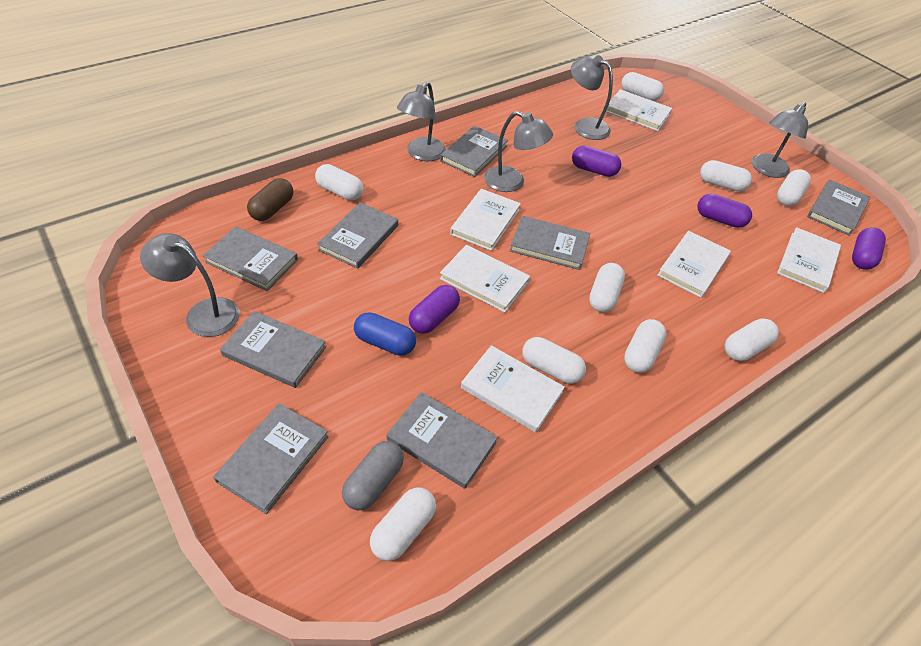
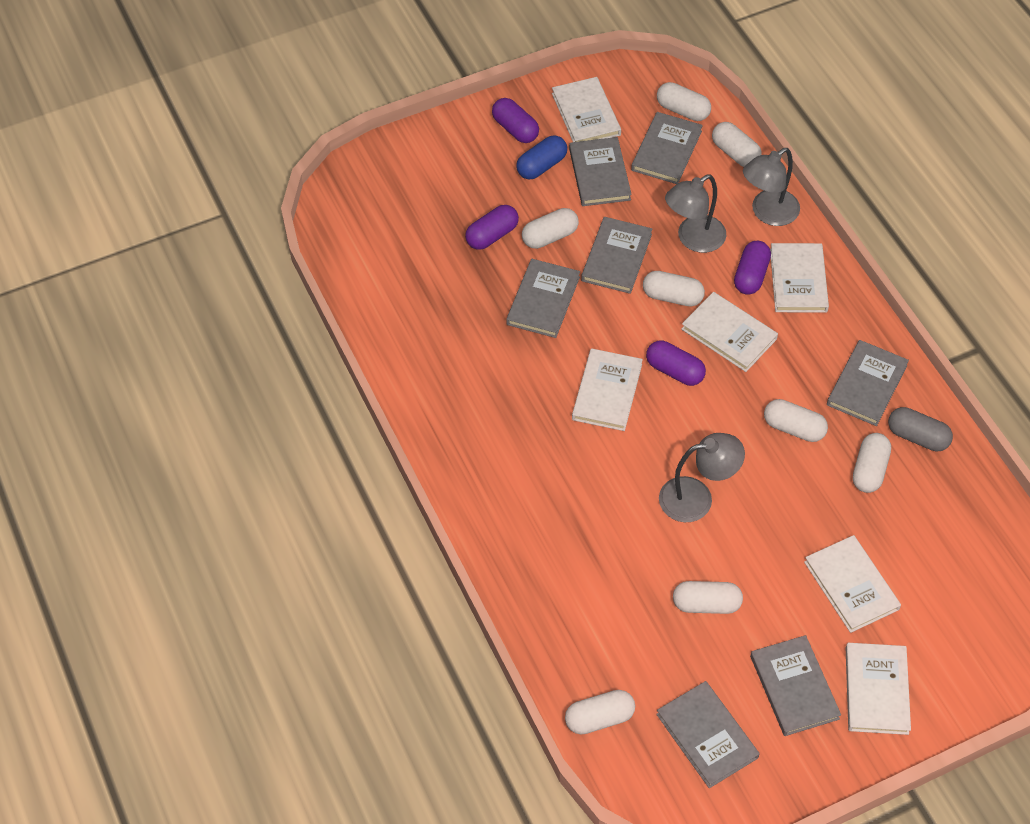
brown capsule: 1 -> 0
grey book: 8 -> 7
grey lamp: 5 -> 3
white capsule: 9 -> 8

